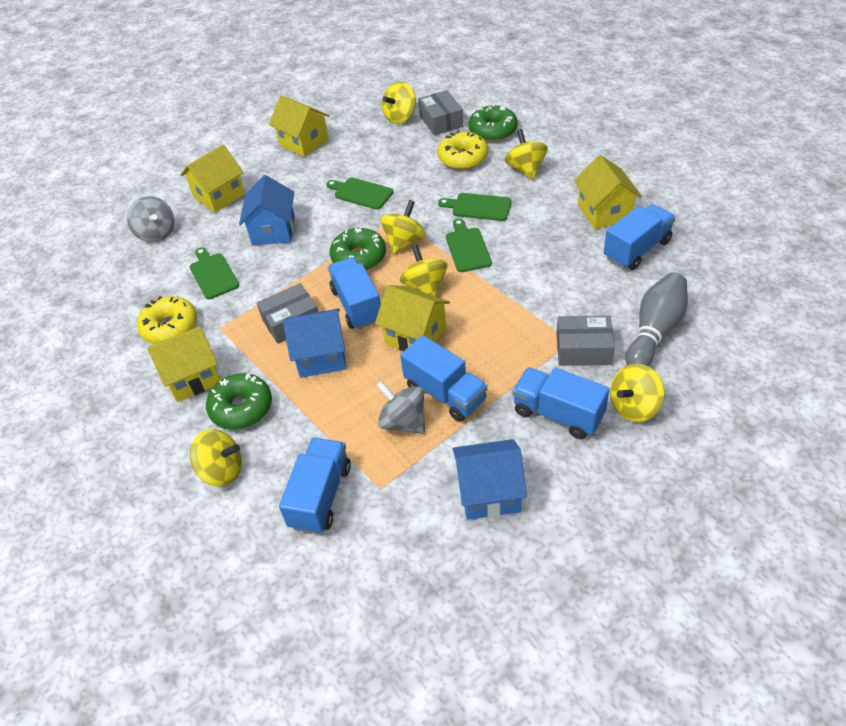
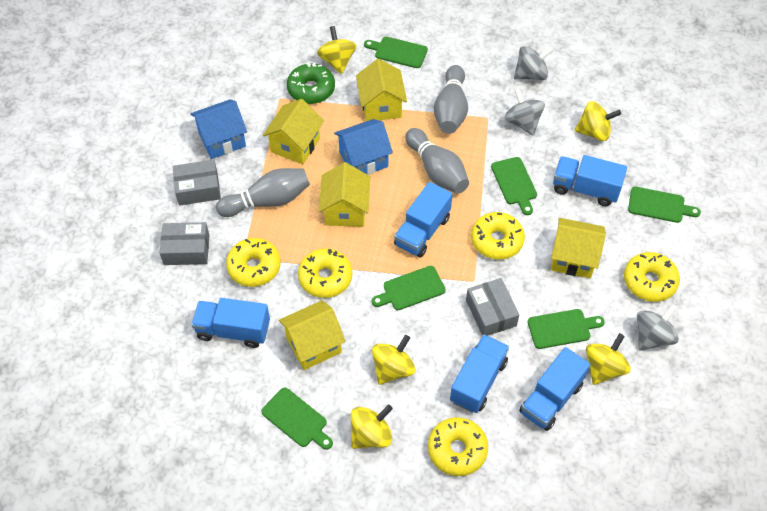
blue house: 3 -> 2
green cutting board: 4 -> 6
green donut: 3 -> 1
grey bowling pin: 1 -> 3
grey spinning top: 2 -> 3
yellow donut: 2 -> 5
yellow spinning top: 6 -> 5

